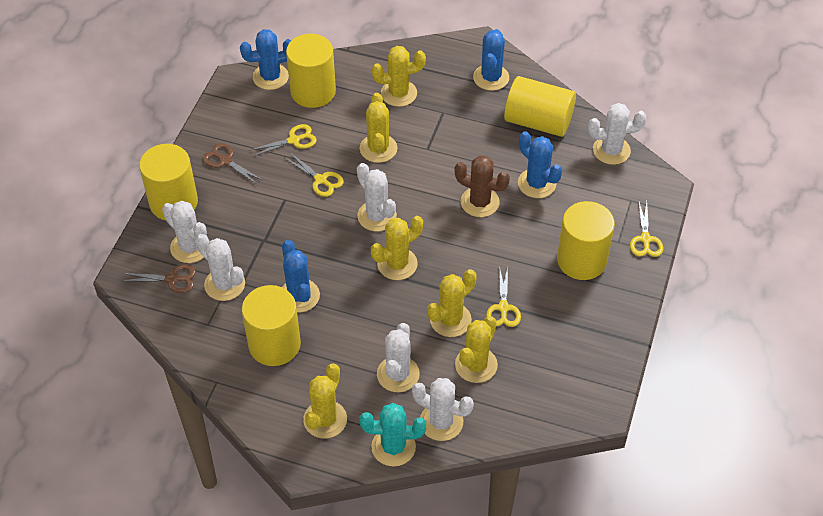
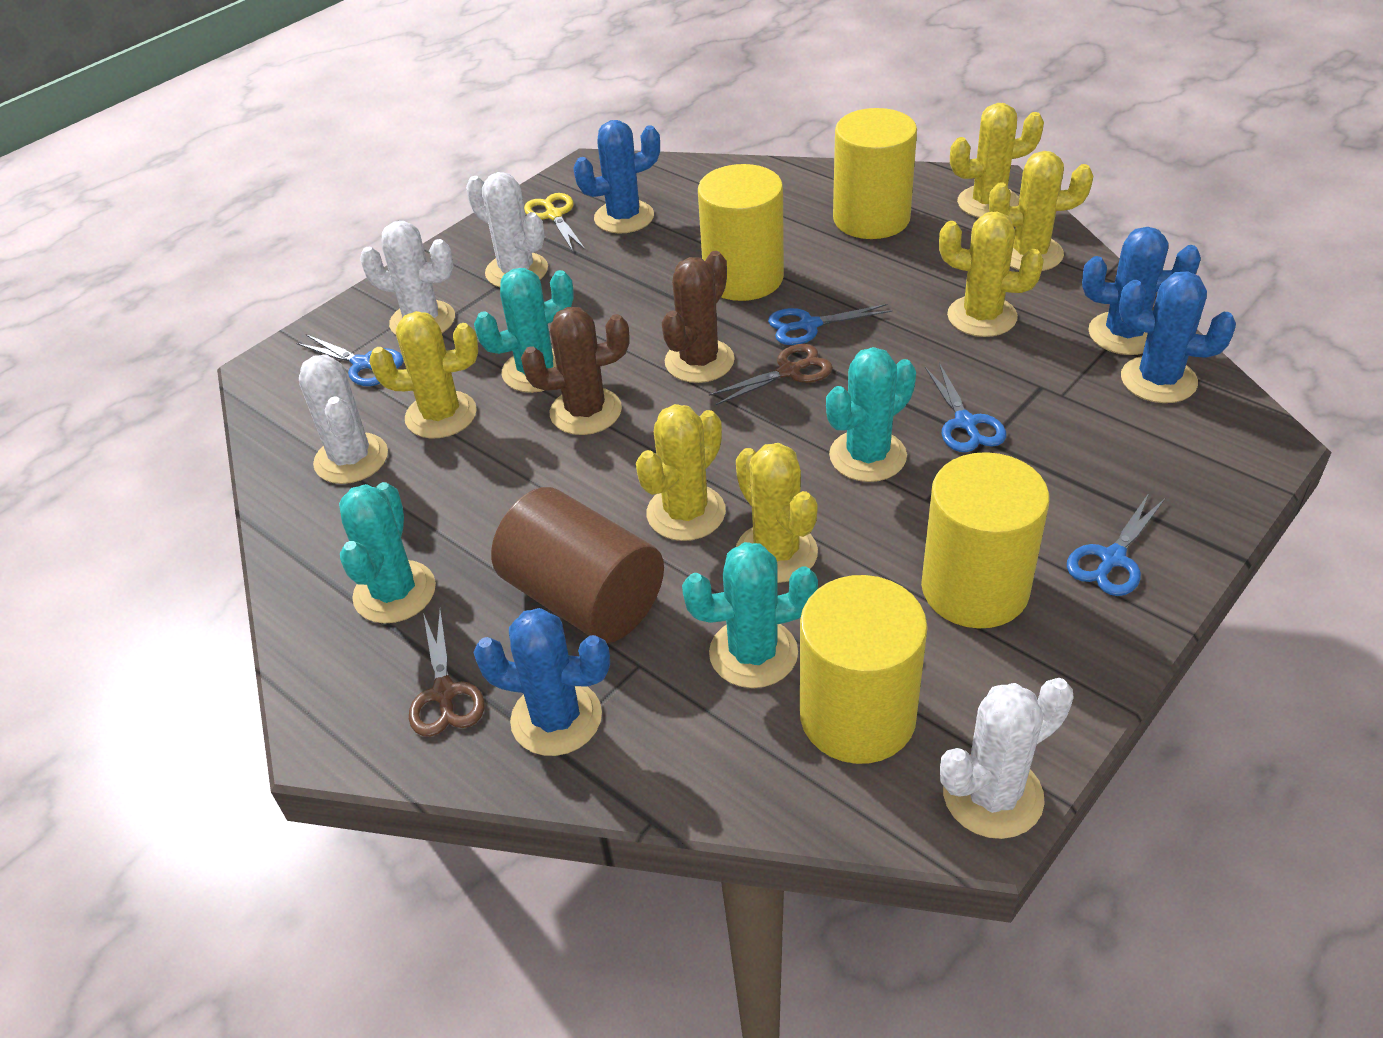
blue scissors: 0 -> 4
brown cactus: 1 -> 2
brown cylinder: 0 -> 1
turquoise cactus: 1 -> 4
white cactus: 6 -> 4
yellow cylinder: 5 -> 4
yellow scissors: 4 -> 1

